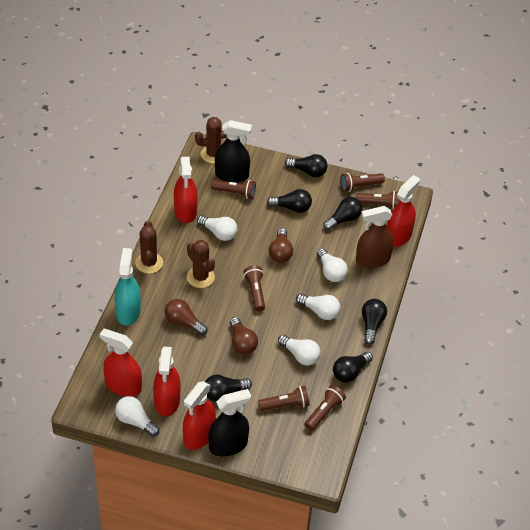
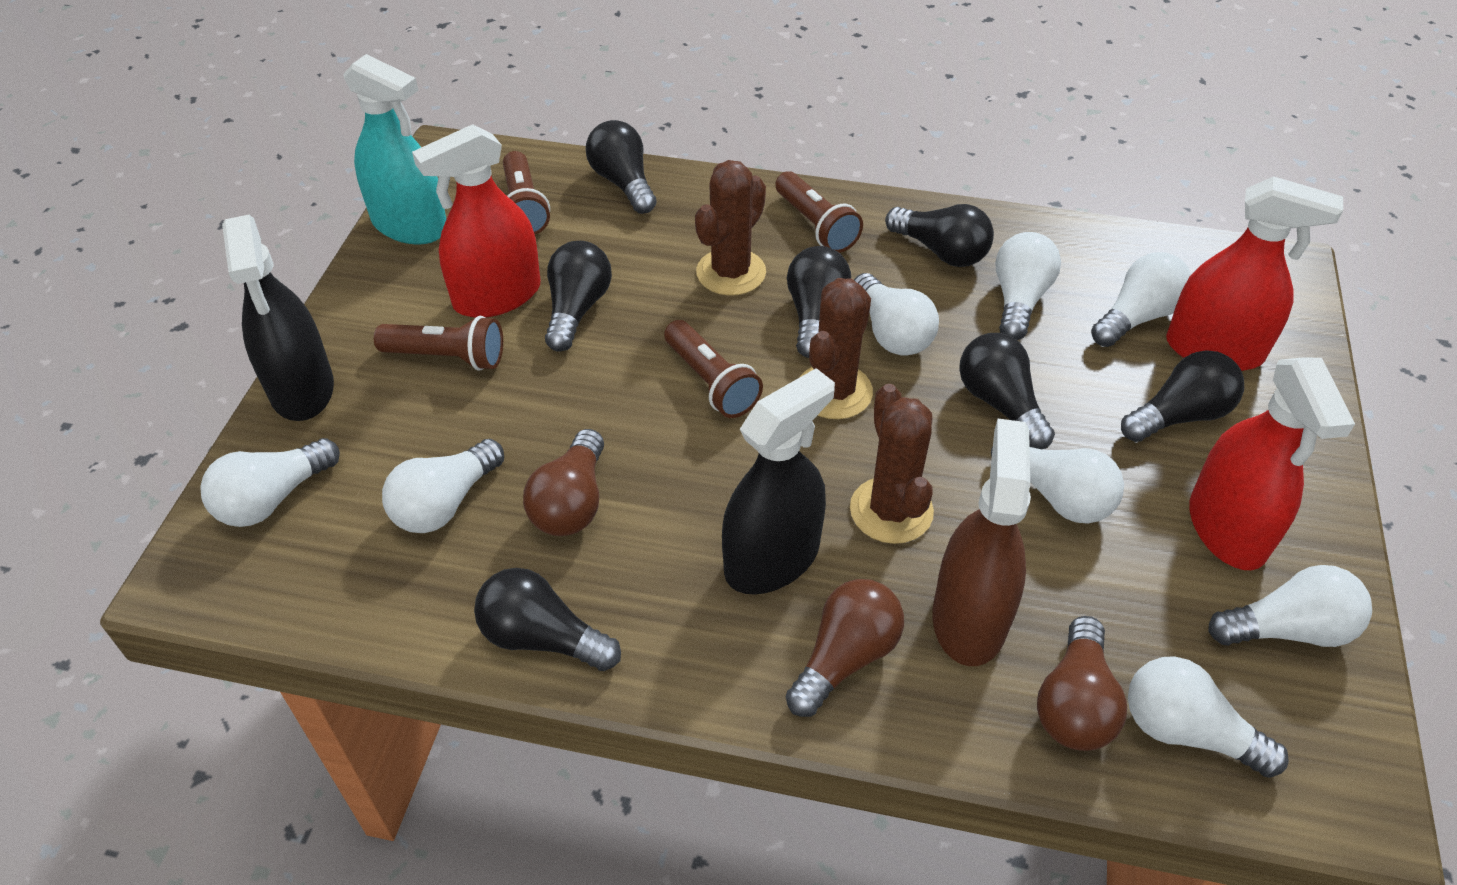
black light bulb: 6 -> 7
brown flashlight: 6 -> 4
red spray bottle: 5 -> 3
white light bulb: 5 -> 8

